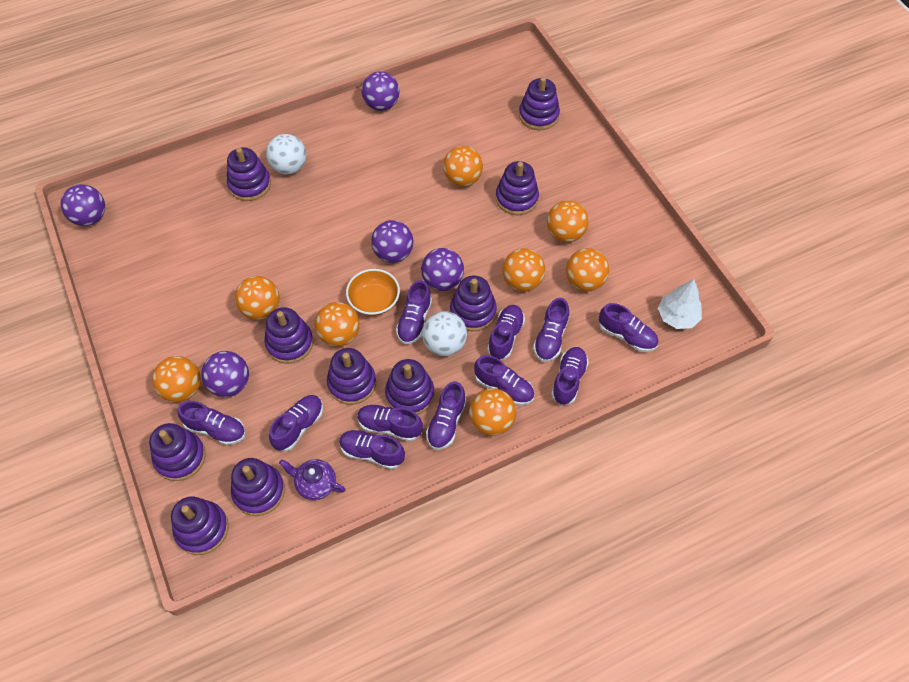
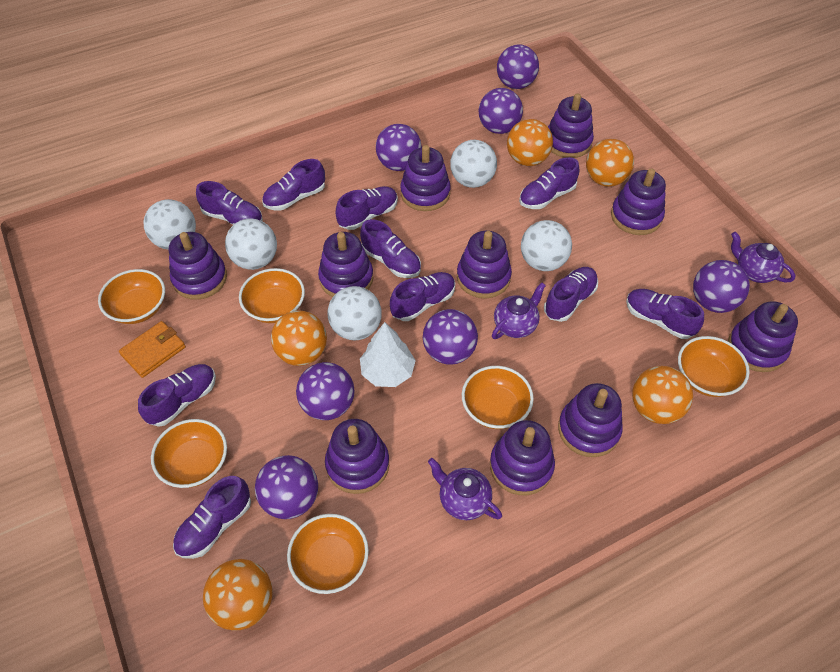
orange ball: 8 -> 5
orange bowl: 1 -> 6
orange wallet: 0 -> 1
purple ball: 5 -> 7
purple shoe: 11 -> 10
purple teapot: 1 -> 3
white ball: 2 -> 5

